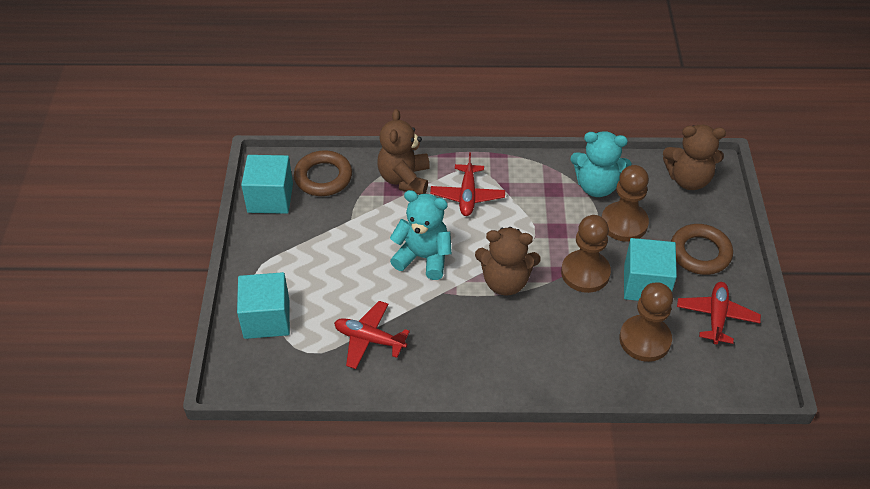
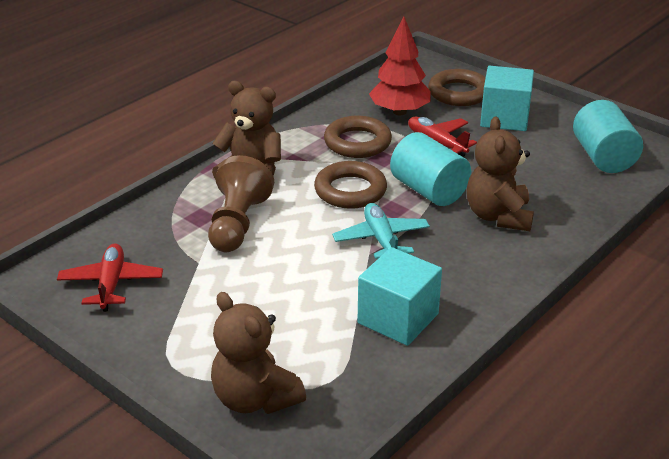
brown pawn: 3 -> 1
brown ring: 2 -> 3
red plane: 3 -> 2
red tree: 0 -> 1
turquoise cube: 3 -> 2
turquoise cylinder: 0 -> 2
turquoise plane: 0 -> 1
turquoise teddy bear: 2 -> 0

